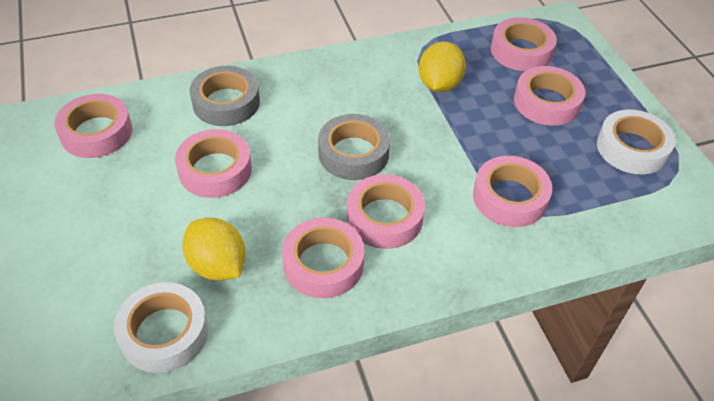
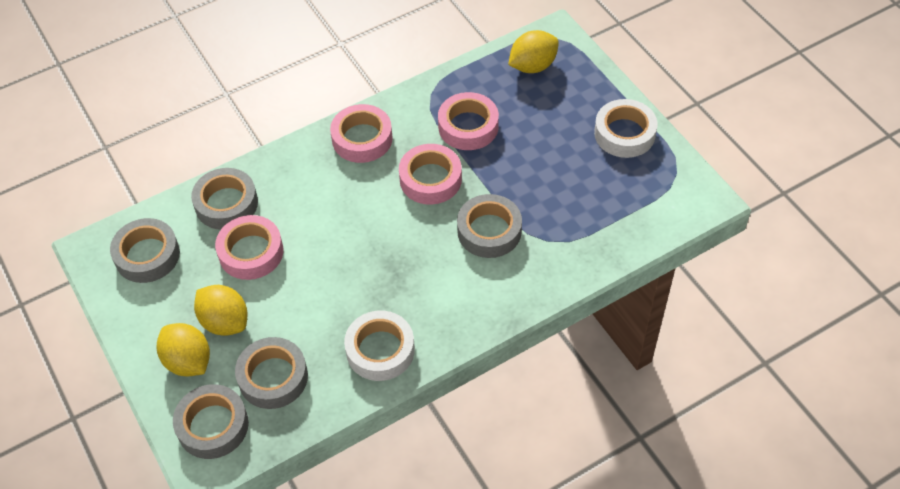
grey tape: 2 -> 5
pink tape: 7 -> 4
yellow lemon: 2 -> 3

